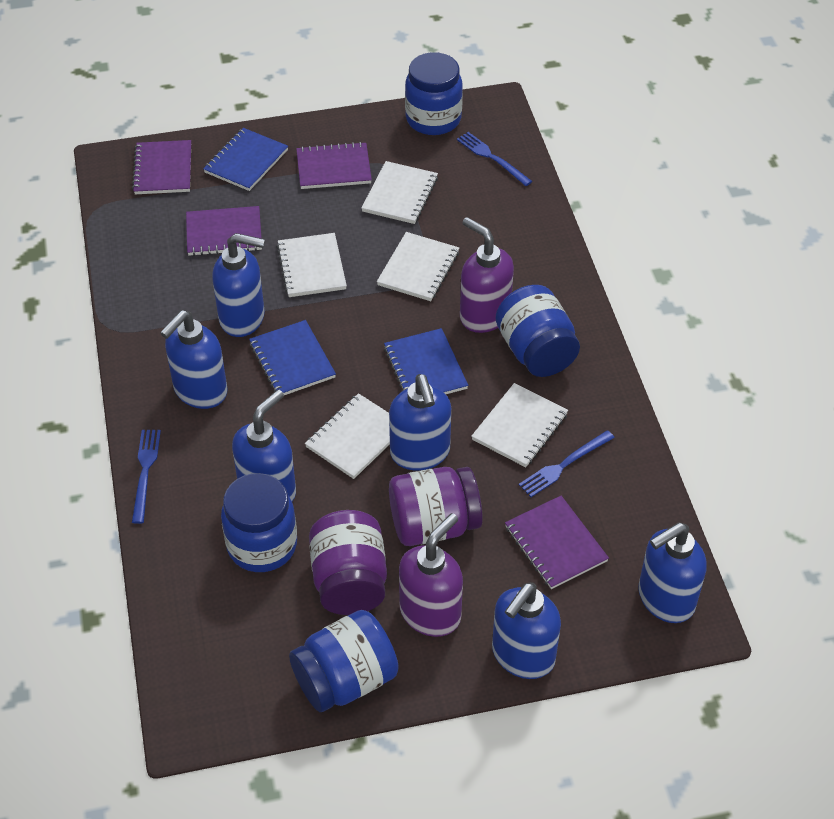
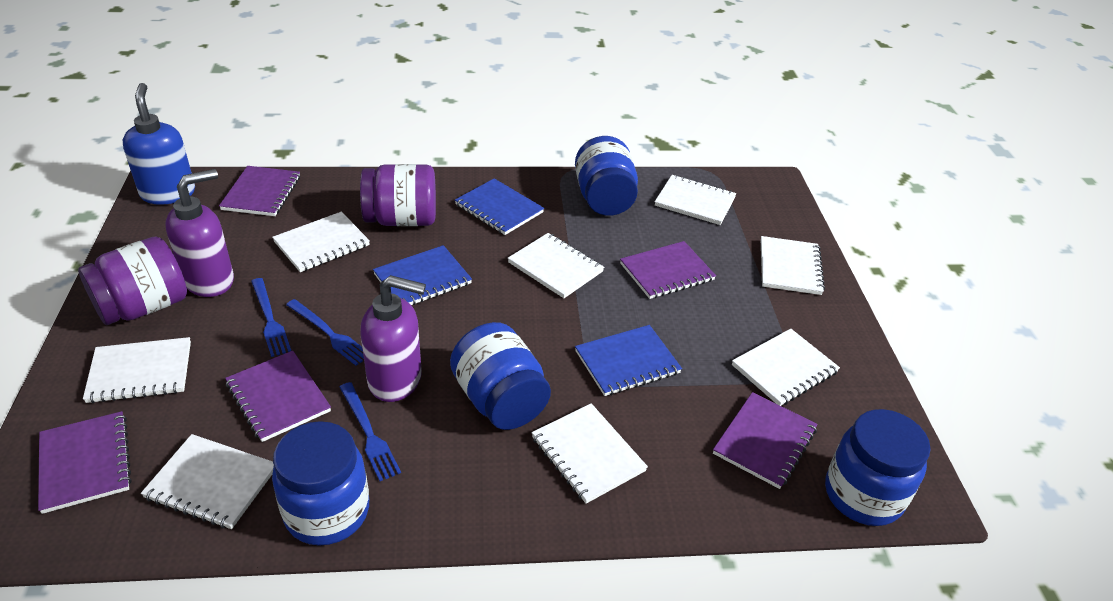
blue soap dispenser: 6 -> 1
purple notebook: 4 -> 5
white notebook: 5 -> 8

